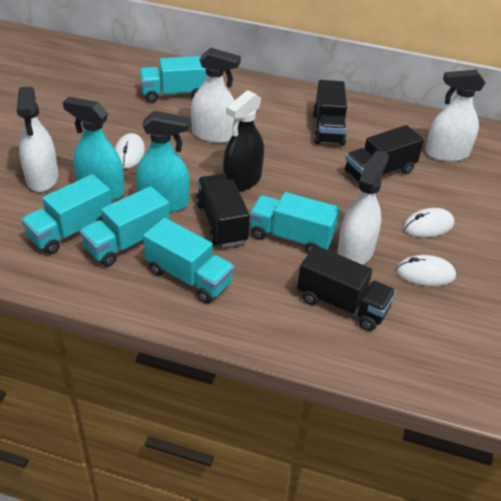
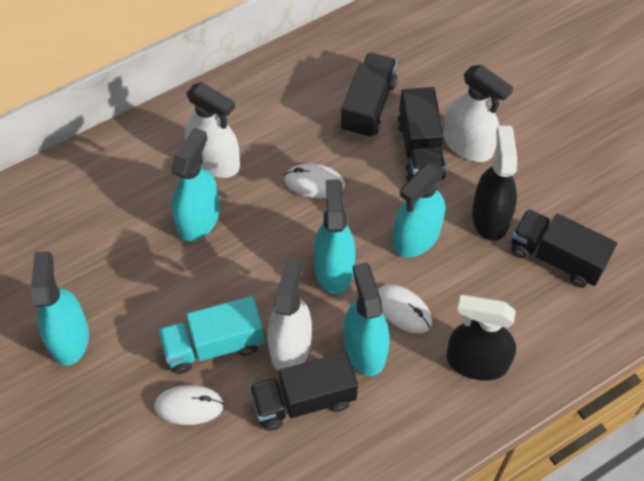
black spray bottle: 1 -> 2
turquoise spray bottle: 2 -> 5
turquoise truck: 5 -> 1
white spray bottle: 4 -> 3

